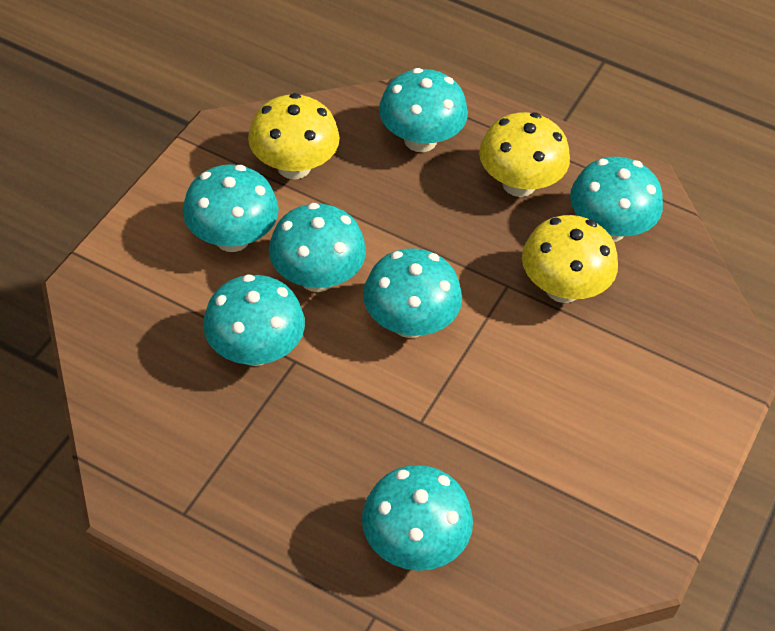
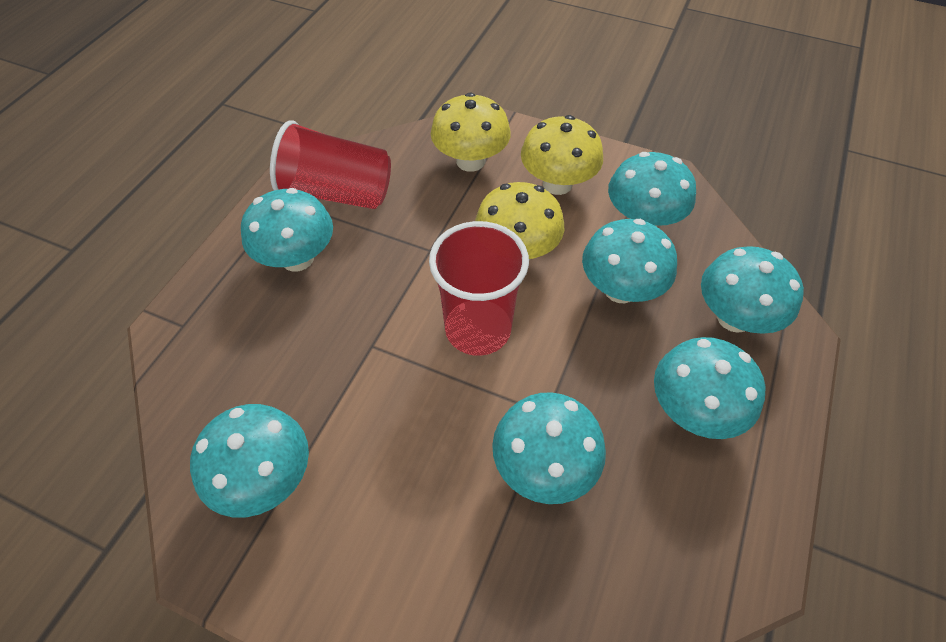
red cup: 0 -> 2

